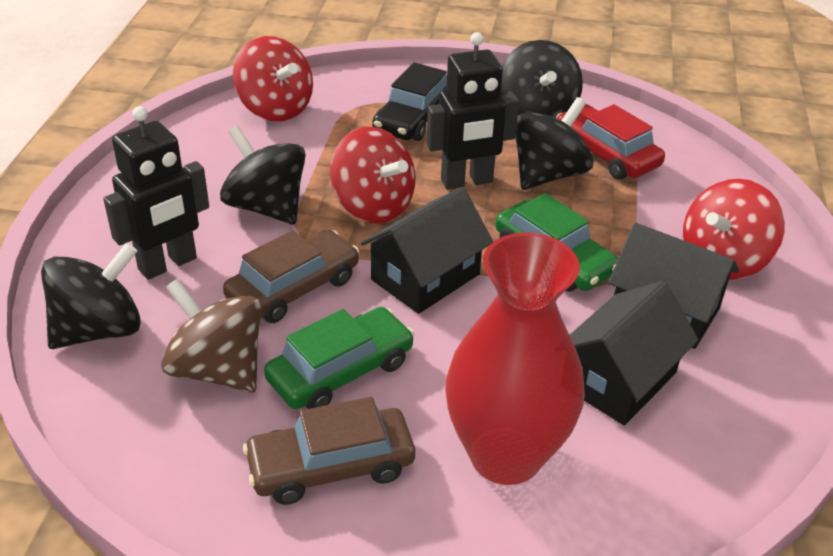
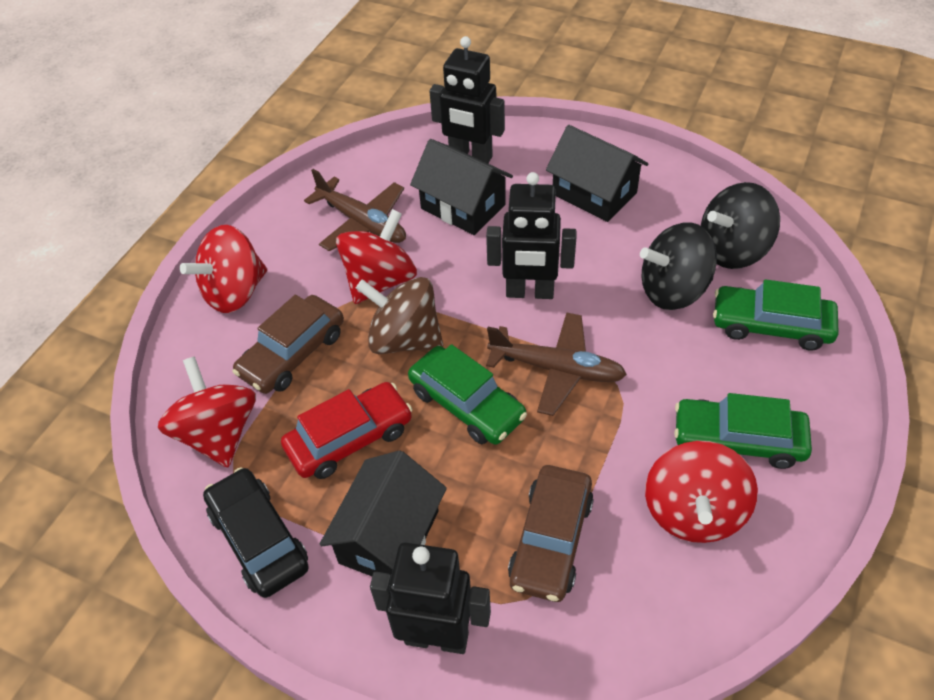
black robot: 2 -> 3
black spinning top: 4 -> 2
brown plane: 0 -> 2
green car: 2 -> 3
red spinning top: 3 -> 4
red vase: 1 -> 0

